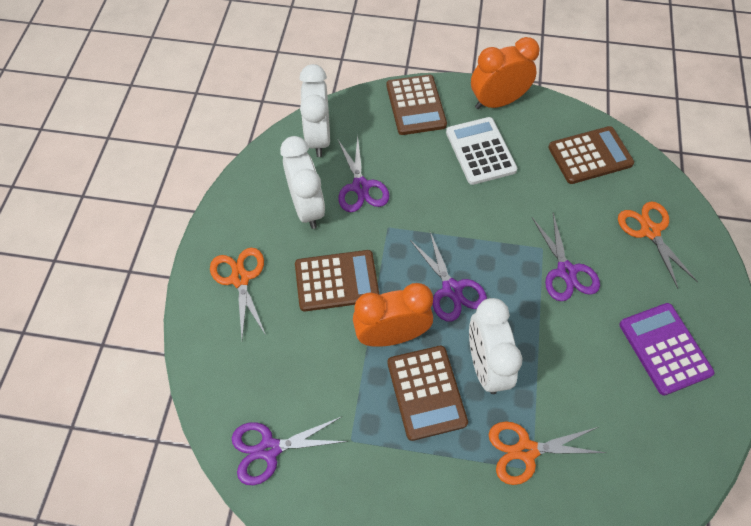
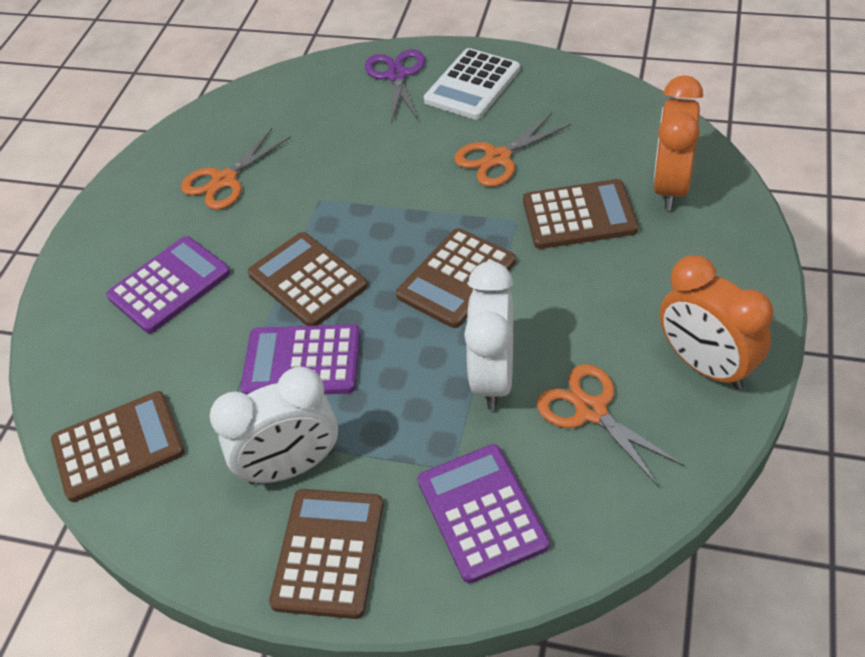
brown calculator: 4 -> 5
purple calculator: 1 -> 3
purple scissors: 4 -> 1
white clock: 3 -> 2

